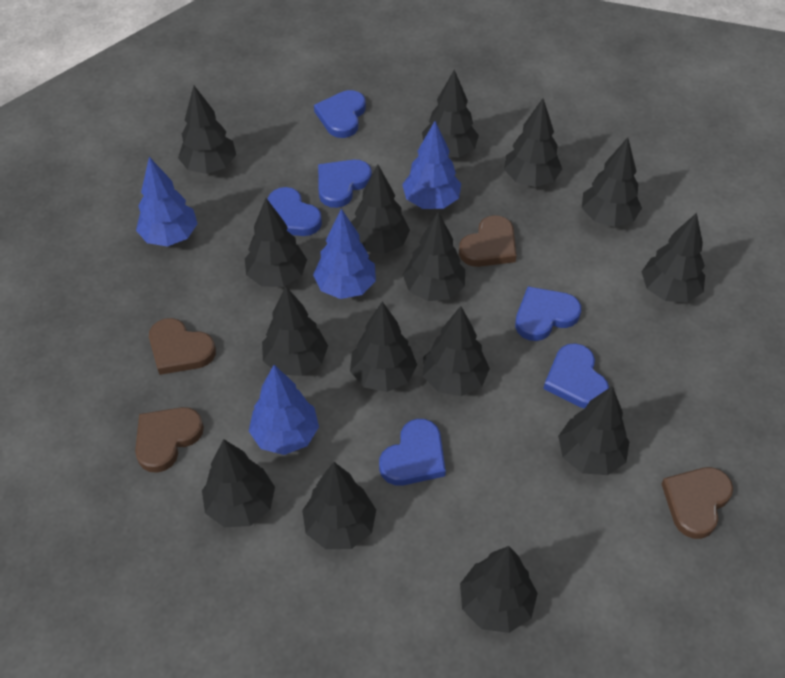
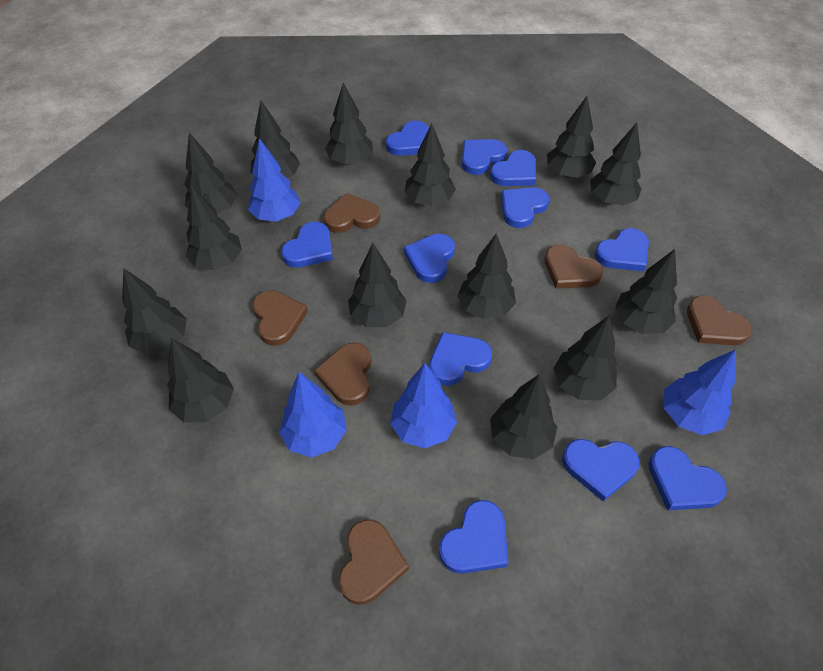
black tree: 15 -> 14
blue heart: 6 -> 11
brown heart: 4 -> 6

